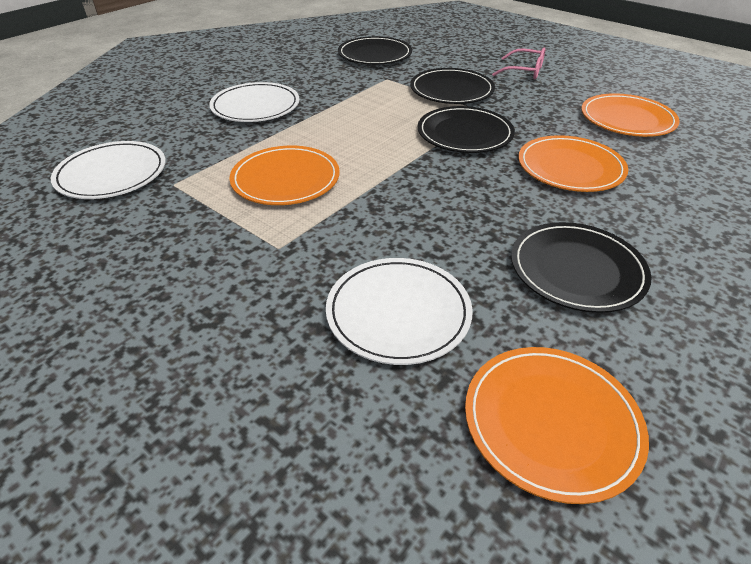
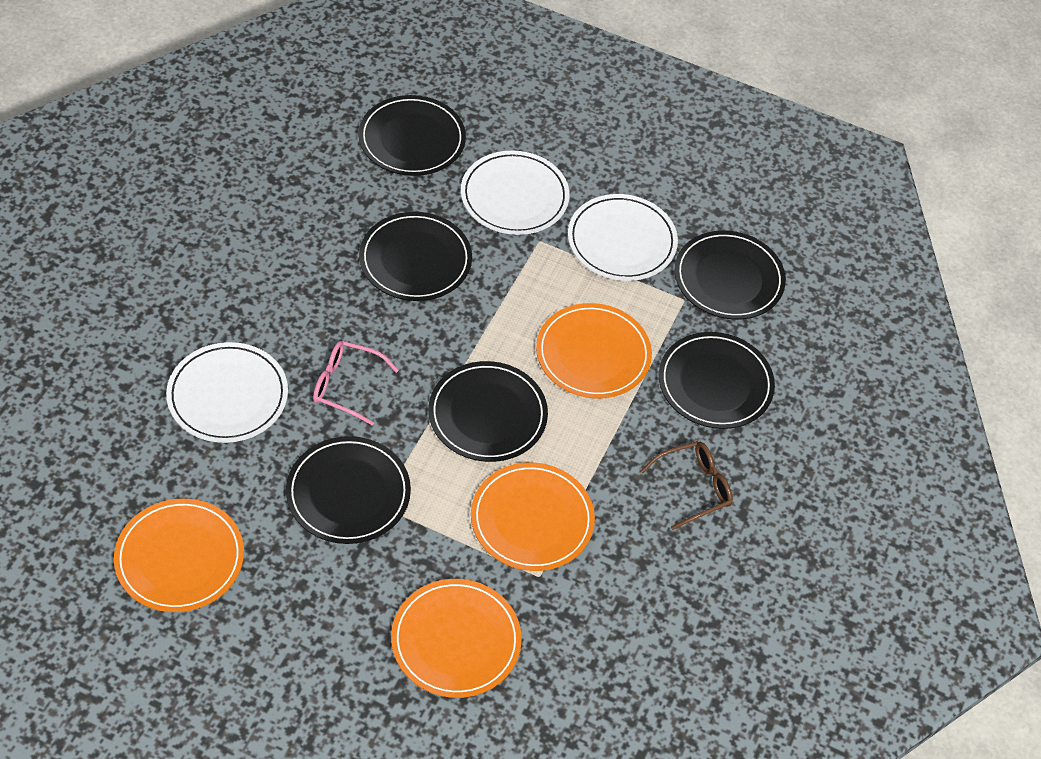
black plate: 4 -> 6
brown glasses: 0 -> 1

